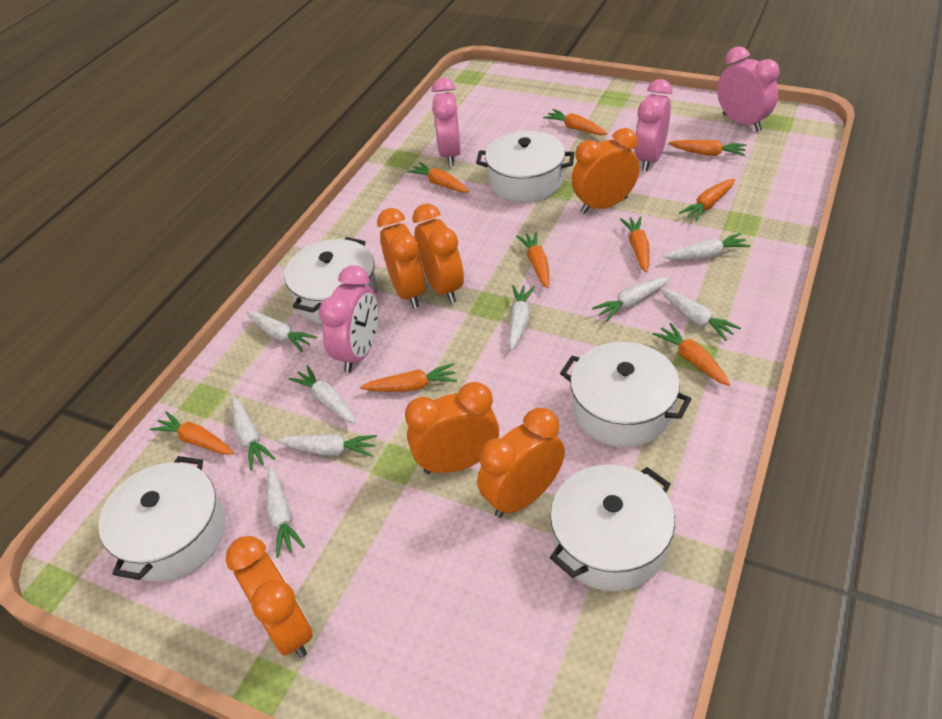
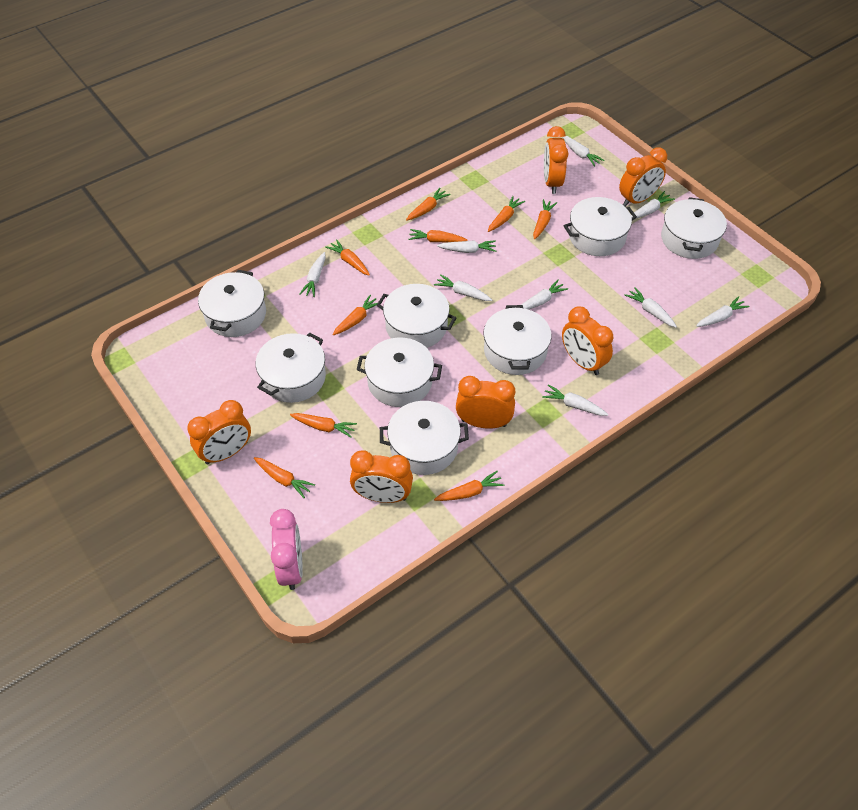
pink clock: 4 -> 1
white pot: 5 -> 8

